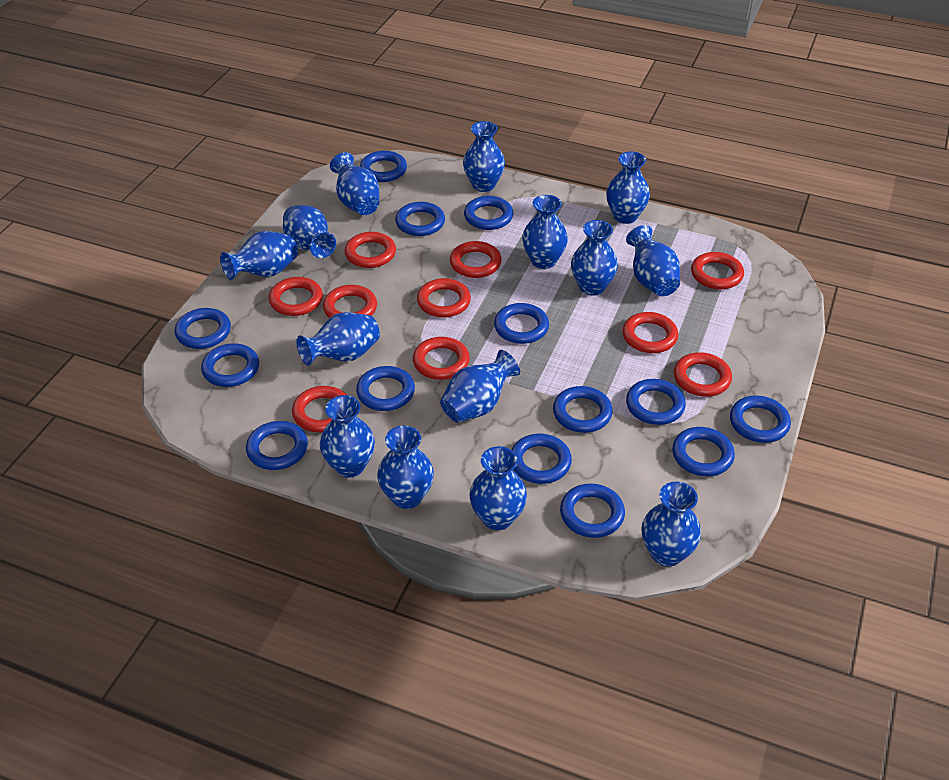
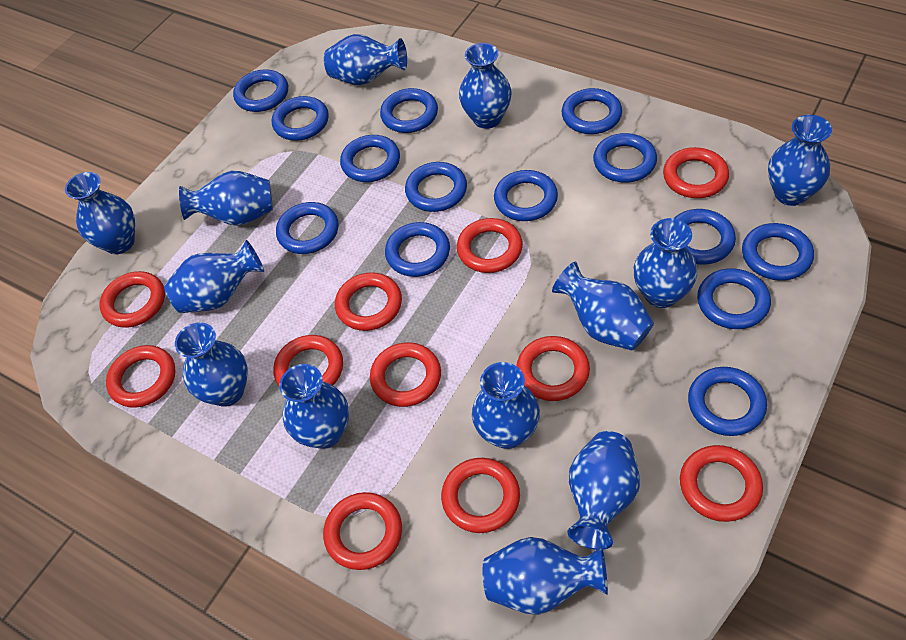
blue vase: 14 -> 13
red ring: 10 -> 11

